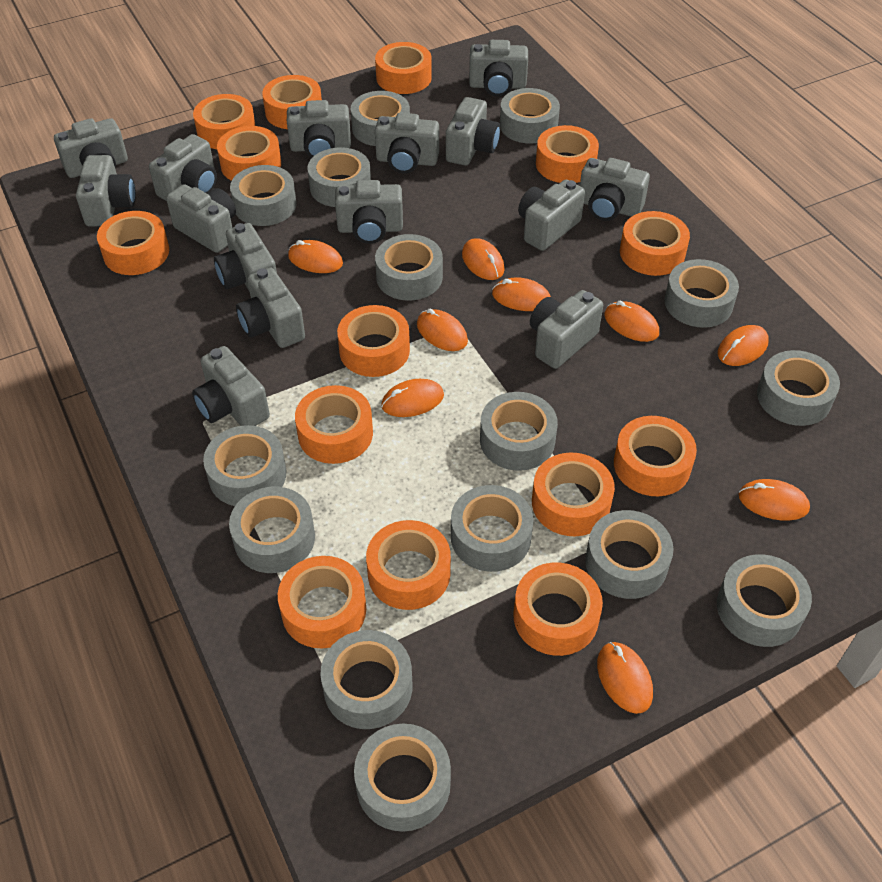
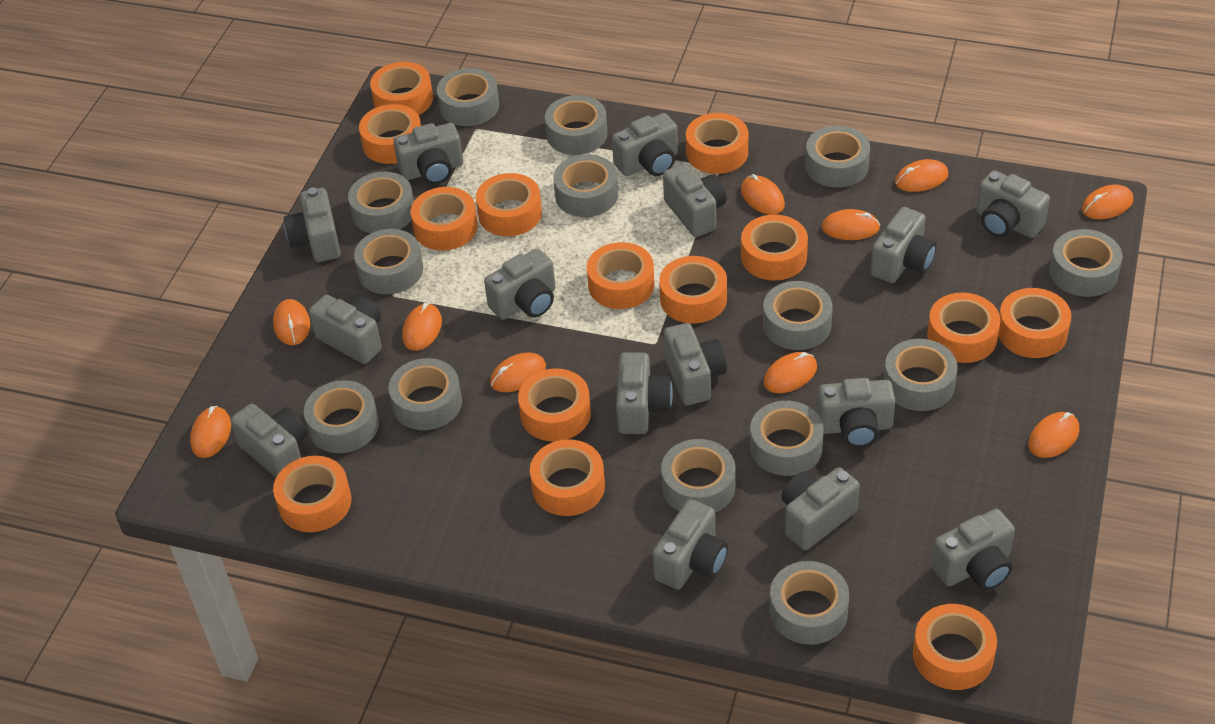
grey tape: 15 -> 14
orange mouse: 9 -> 10

